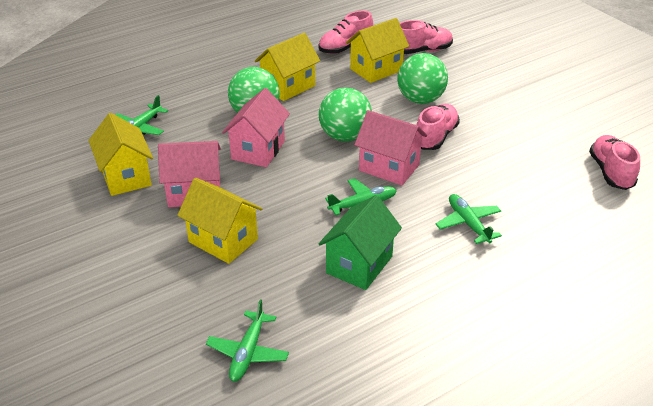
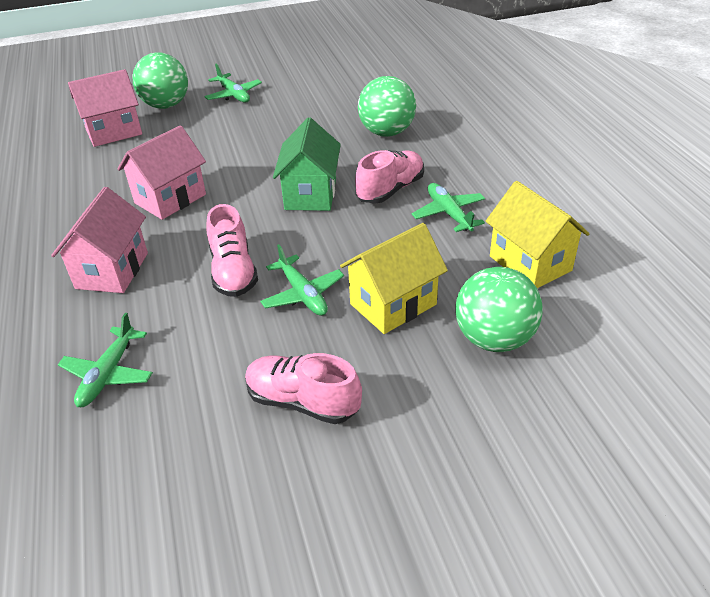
pink shoe: 4 -> 3
yellow house: 4 -> 2

